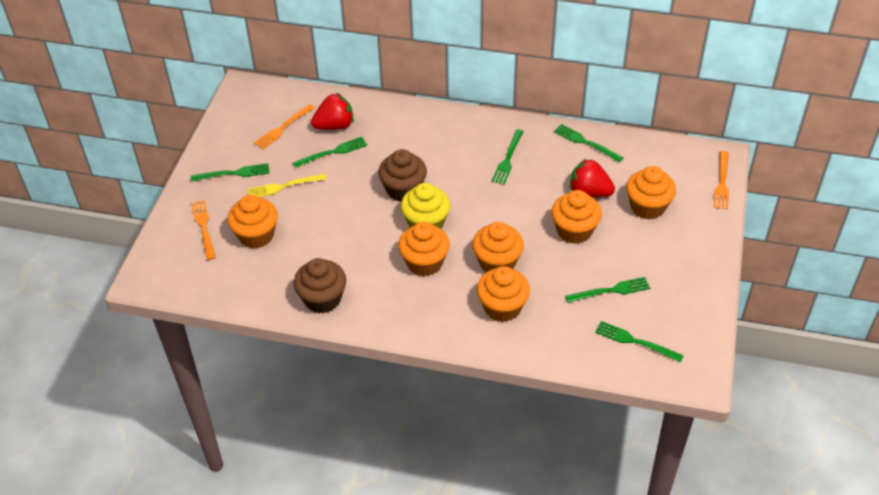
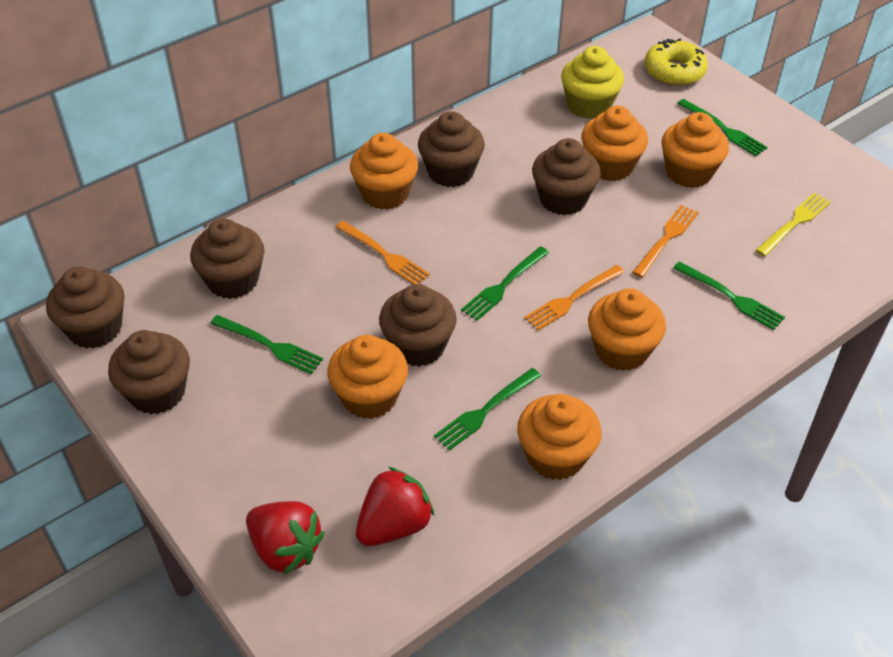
brown cupcake: 2 -> 6
green fork: 6 -> 5
yellow donut: 0 -> 1

